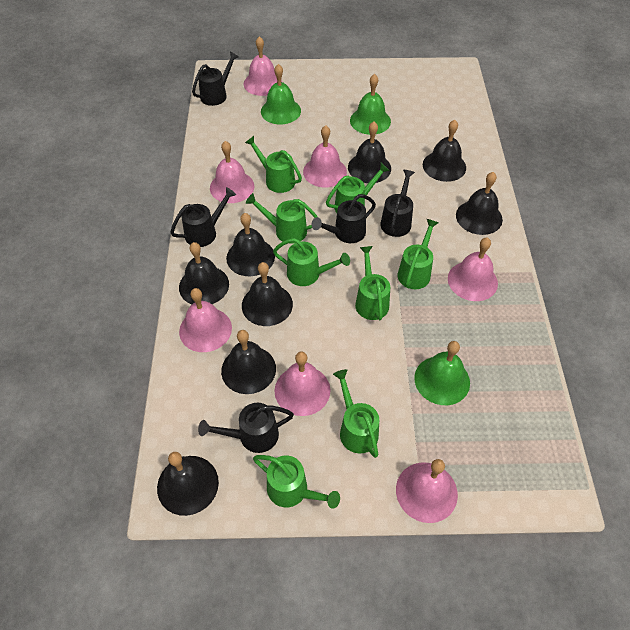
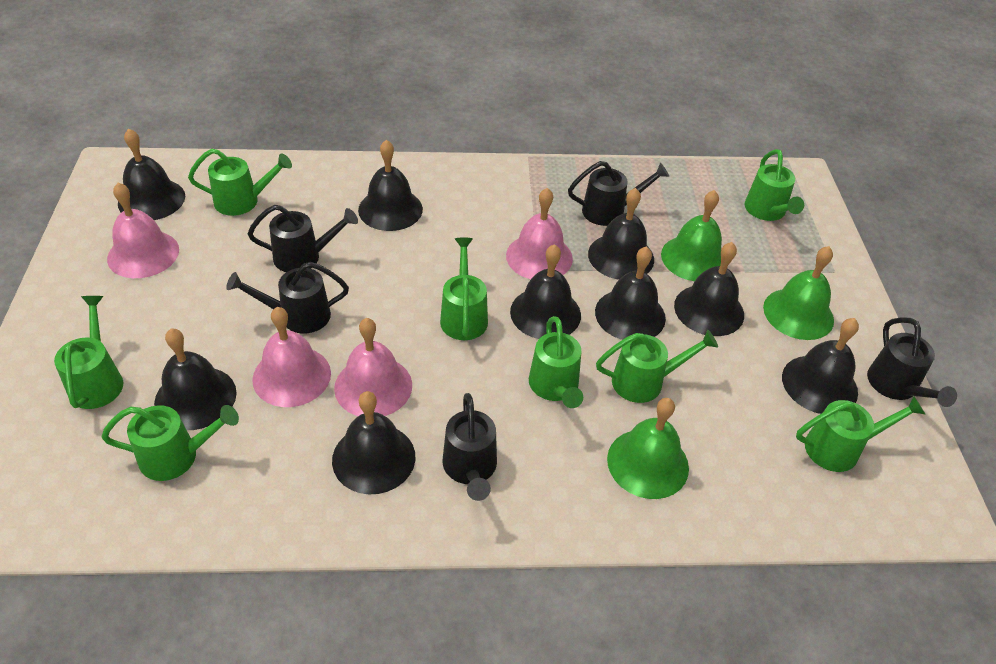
black bell: 8 -> 9
pink bell: 7 -> 4

